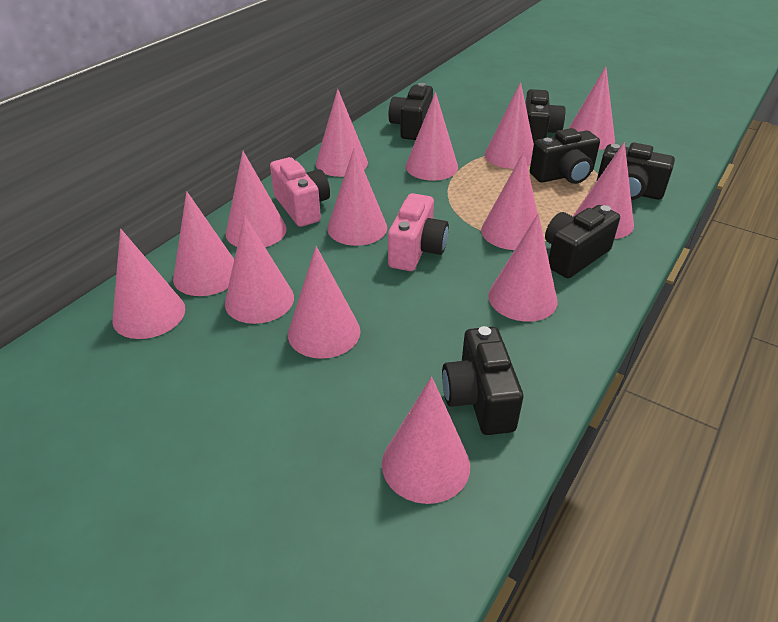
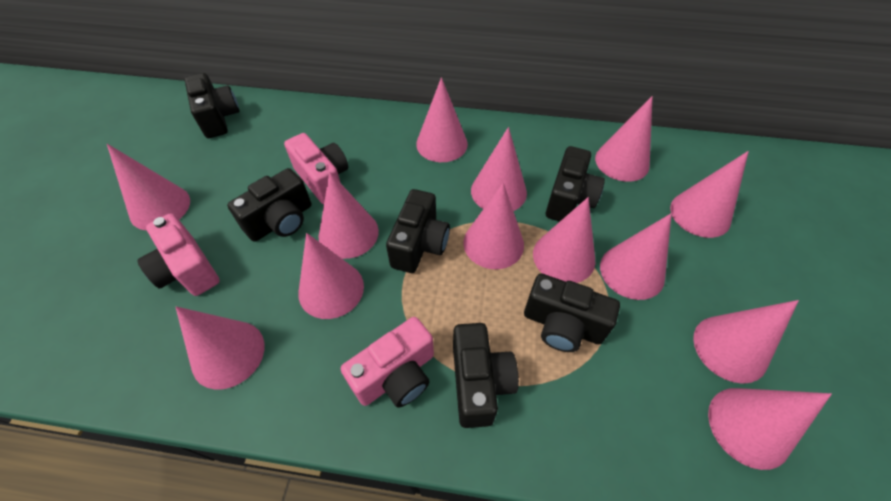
pink camera: 2 -> 3
pink cone: 14 -> 13

